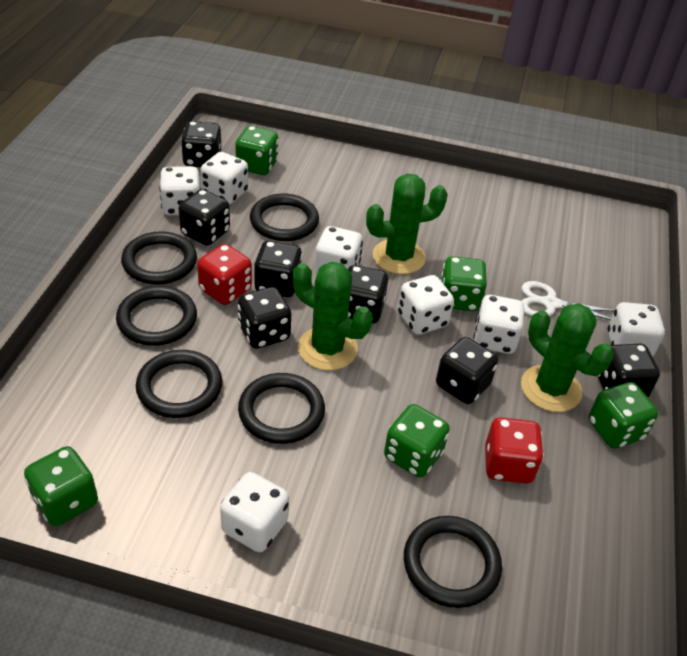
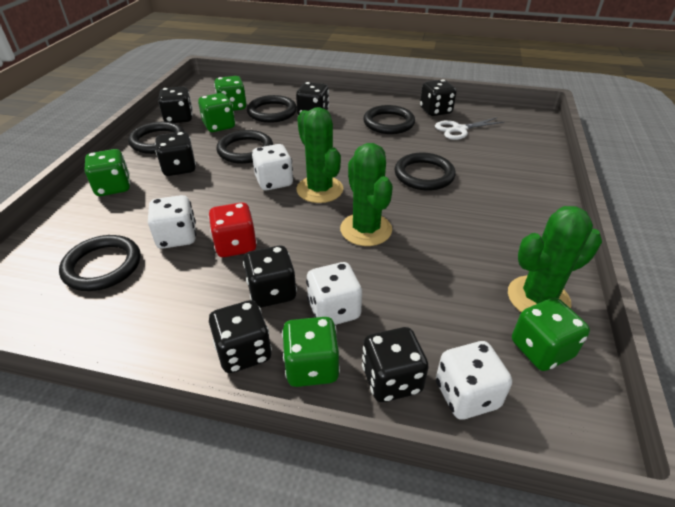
red dice: 2 -> 1
white dice: 7 -> 4

